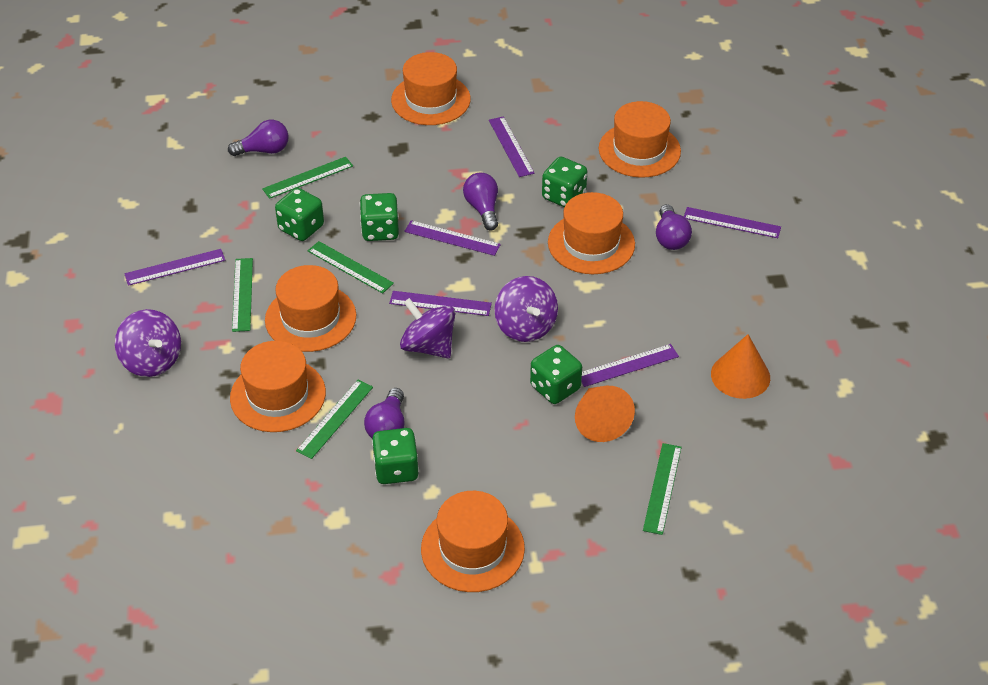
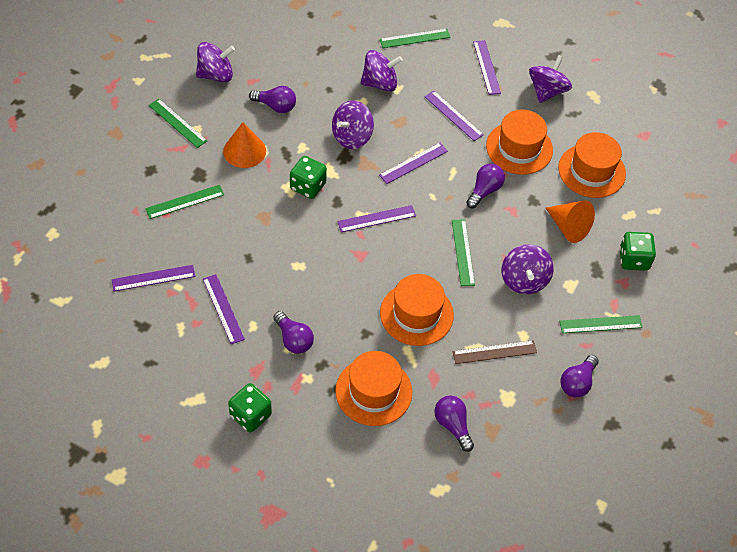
brown ruler: 0 -> 1
green dice: 5 -> 3
orange hat: 6 -> 4
purple light bulb: 4 -> 5
purple spinning top: 3 -> 5

